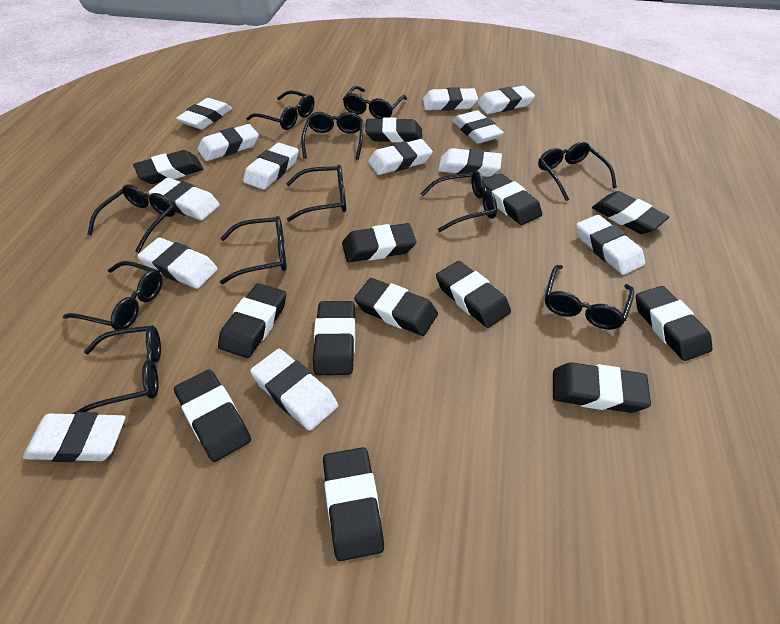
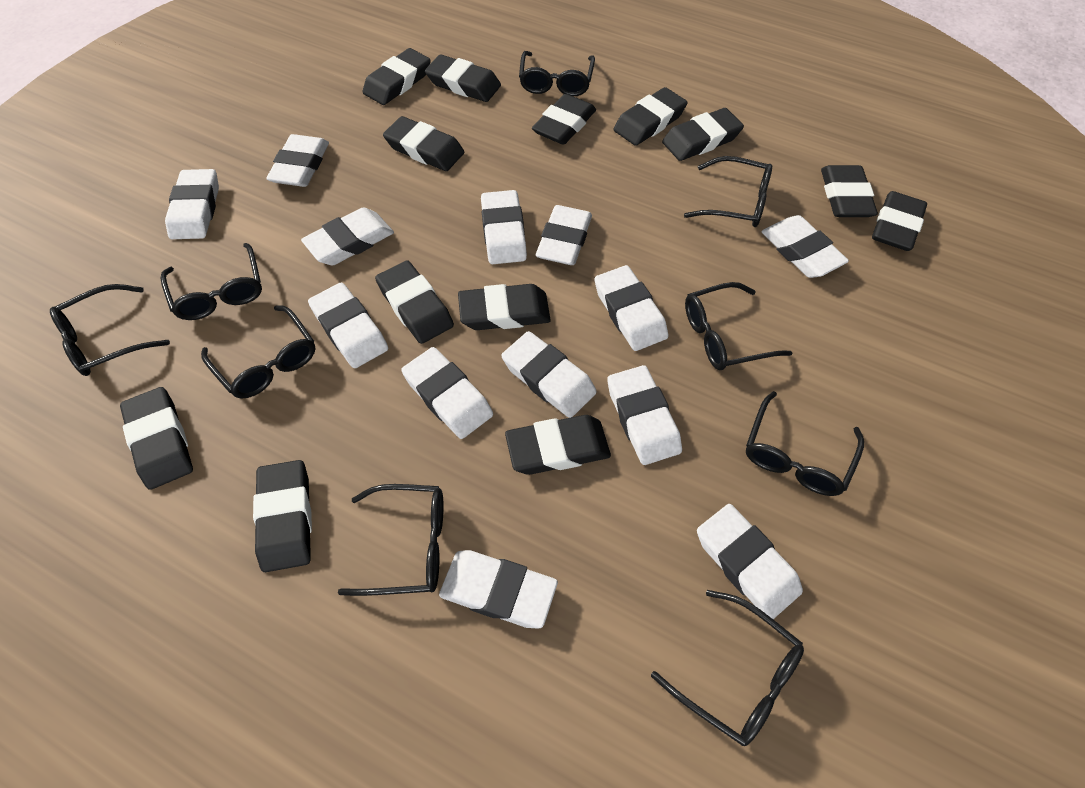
black glasses: 11 -> 9

